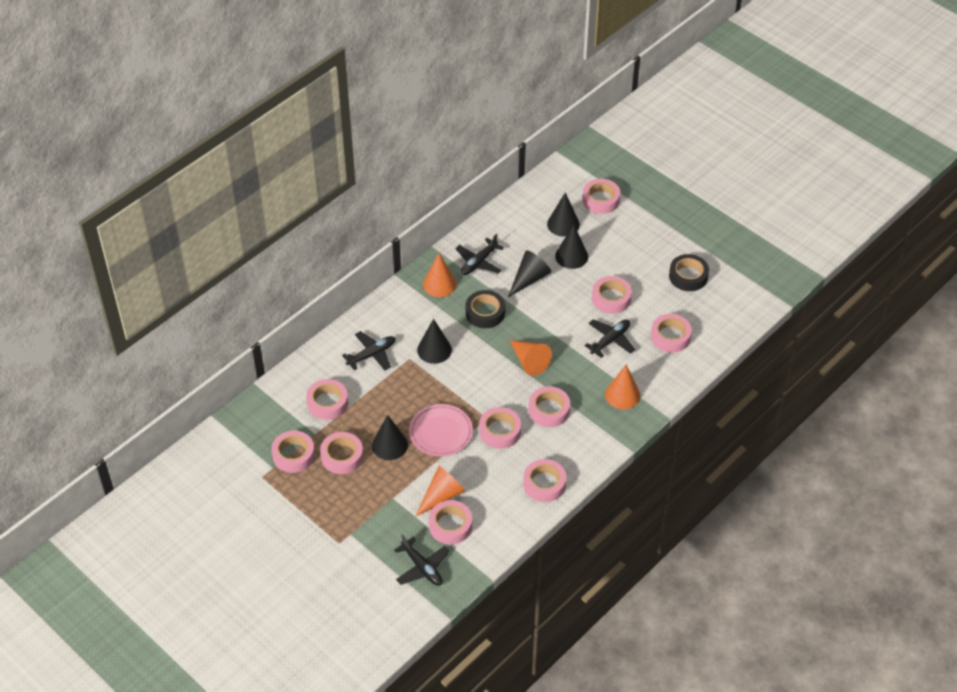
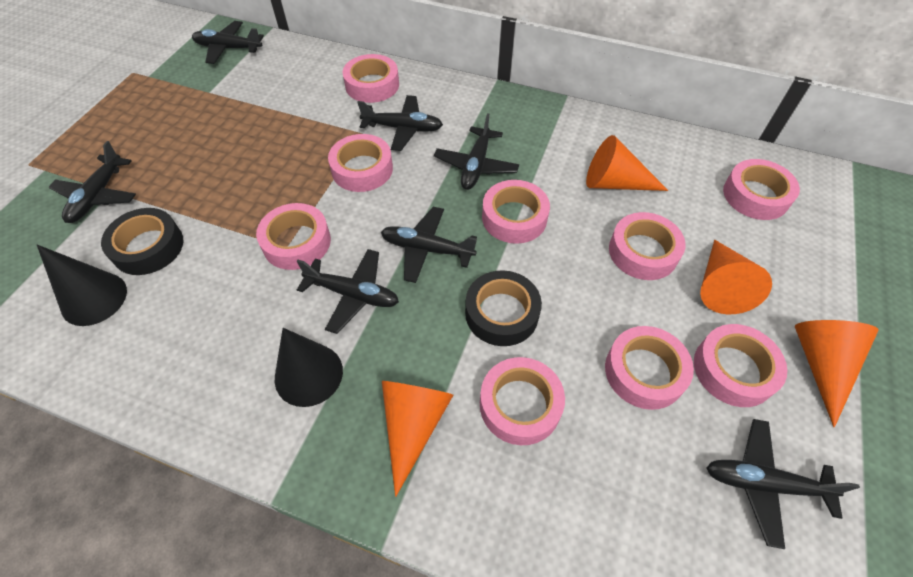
black cone: 5 -> 2
black plane: 4 -> 7
pink plate: 1 -> 0
pink tape: 10 -> 9

